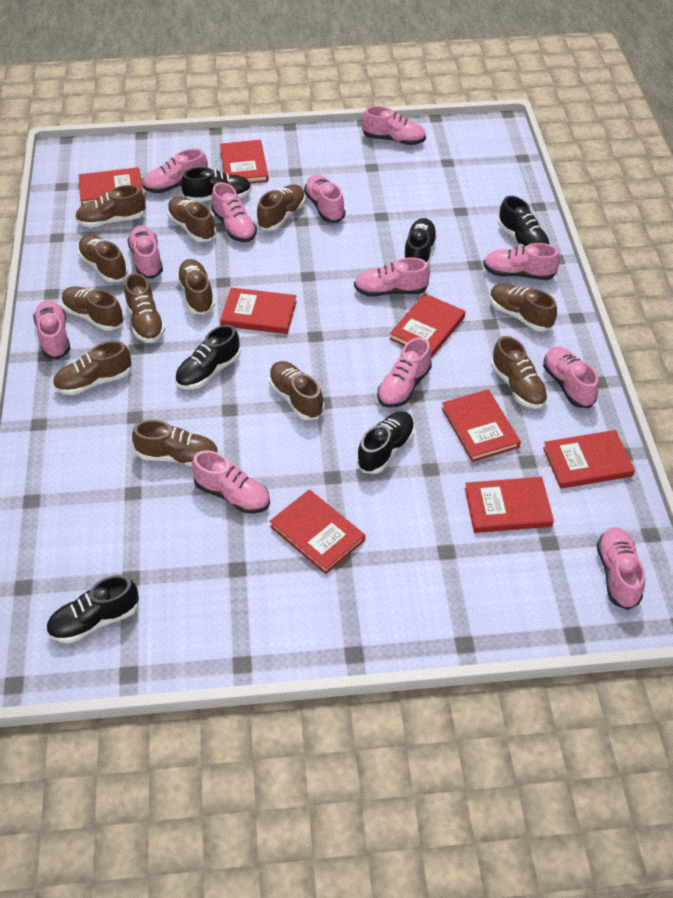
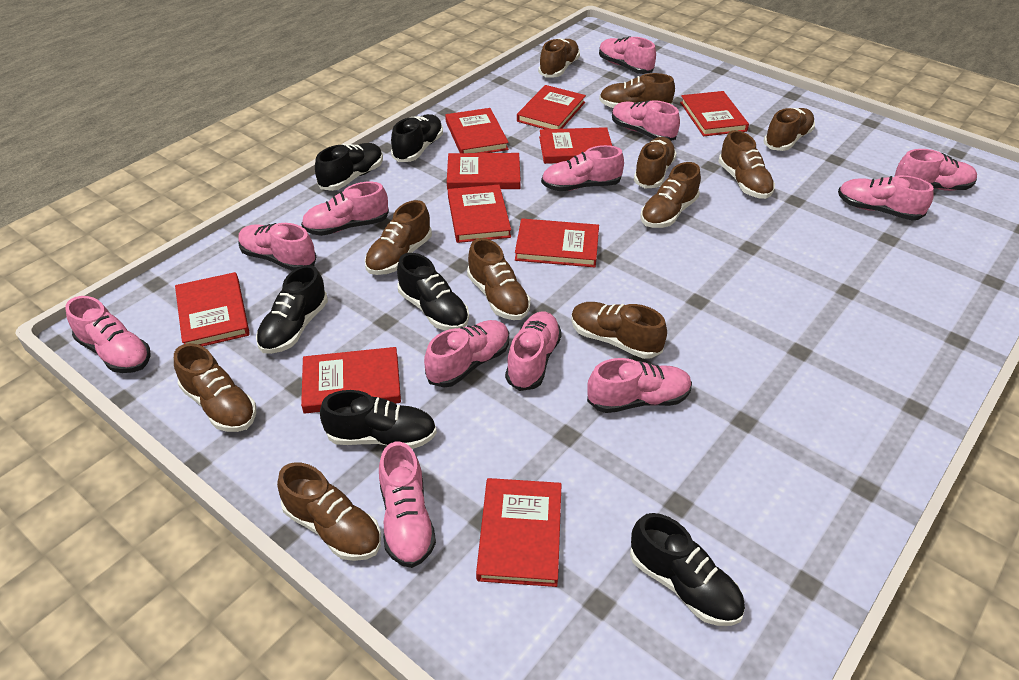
brown shoe: 12 -> 11
red book: 8 -> 10

